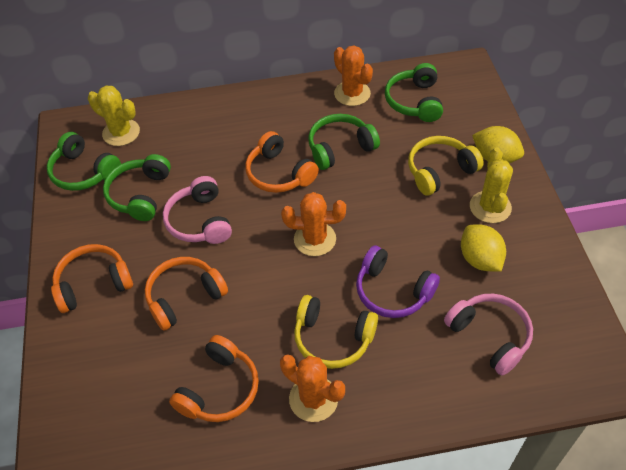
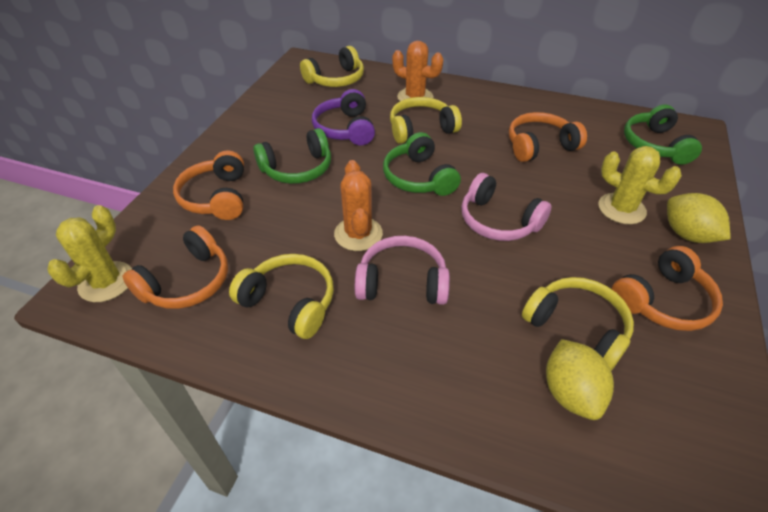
green headphones: 4 -> 3
orange cactus: 3 -> 2
yellow headphones: 2 -> 4

